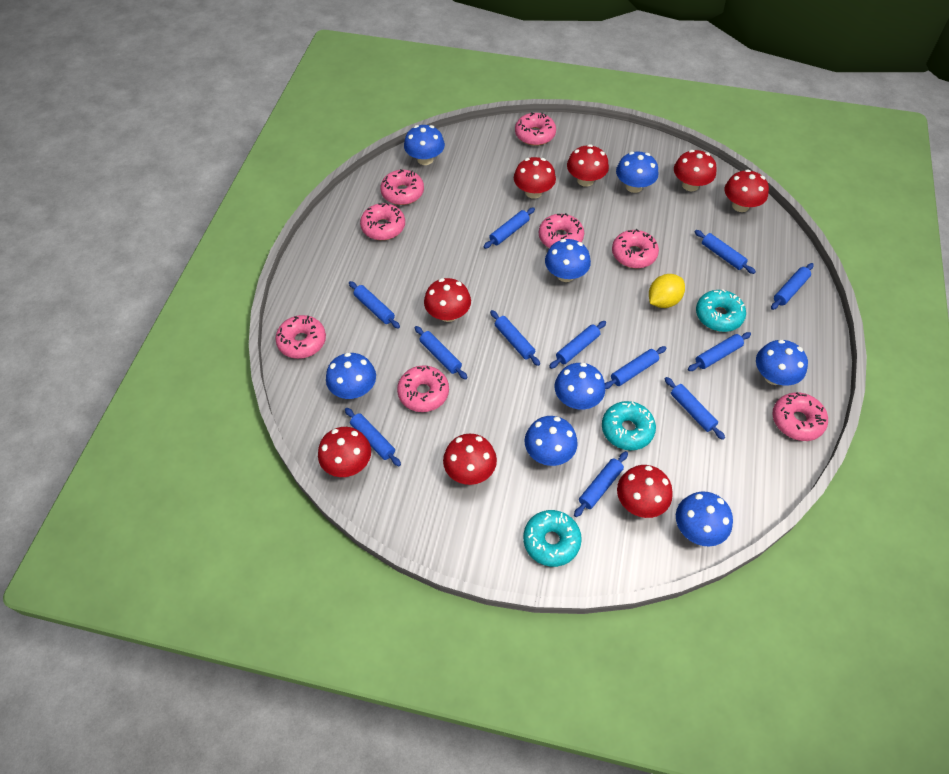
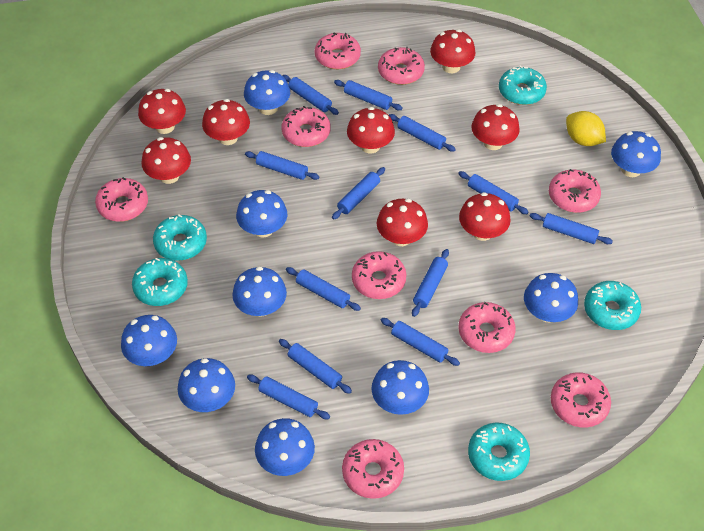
blue mushroom: 8 -> 9
pink donut: 8 -> 9
turquoise donut: 3 -> 5

